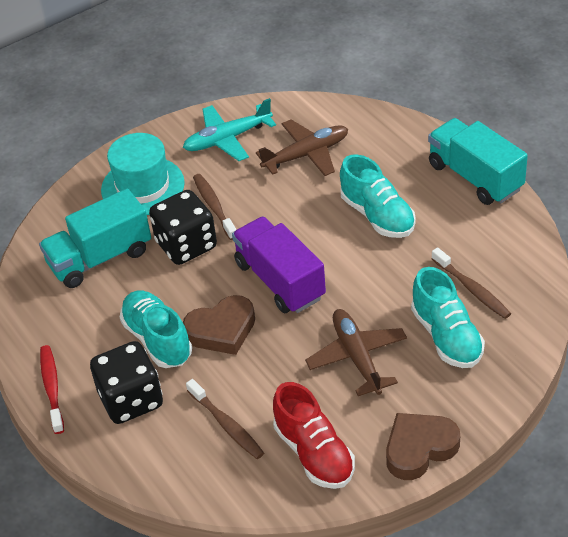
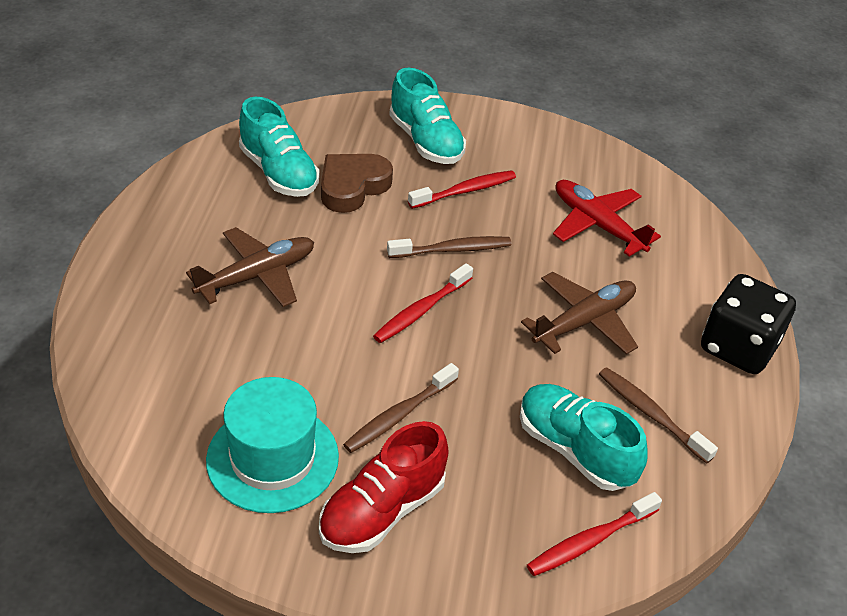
black dice: 2 -> 1
brown heart: 2 -> 1
purple truck: 1 -> 0
red plane: 0 -> 1
red toothbrush: 1 -> 3
turquoise plane: 1 -> 0
turquoise truck: 2 -> 0

